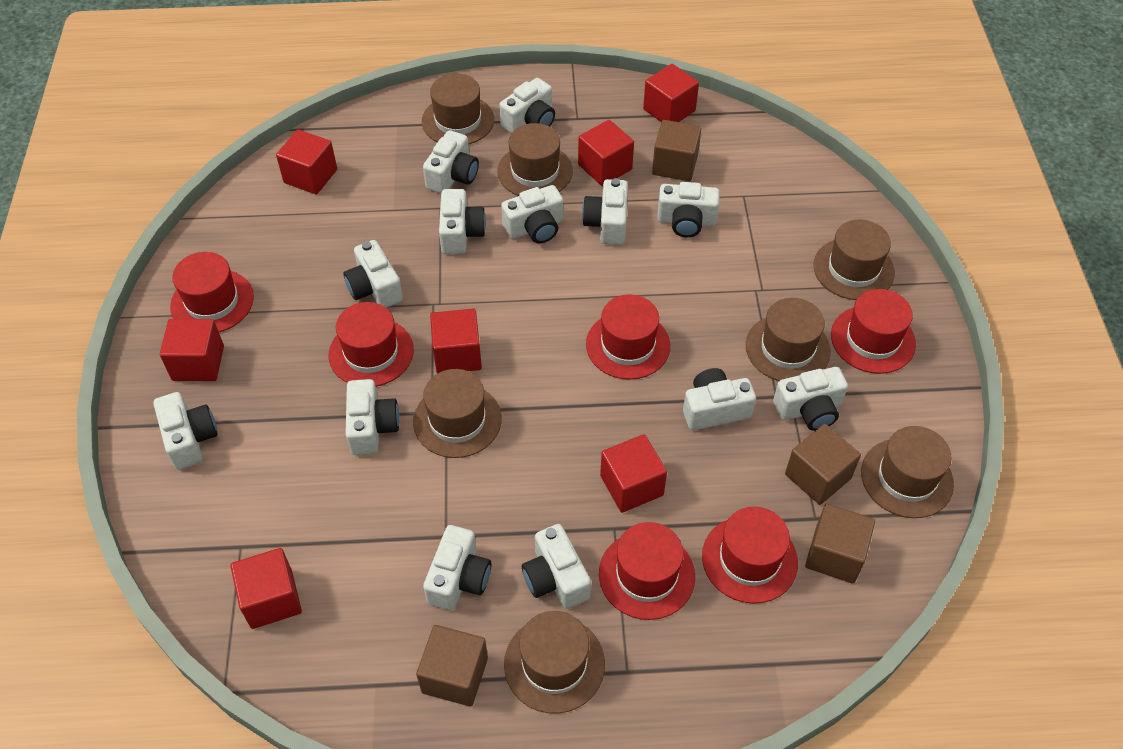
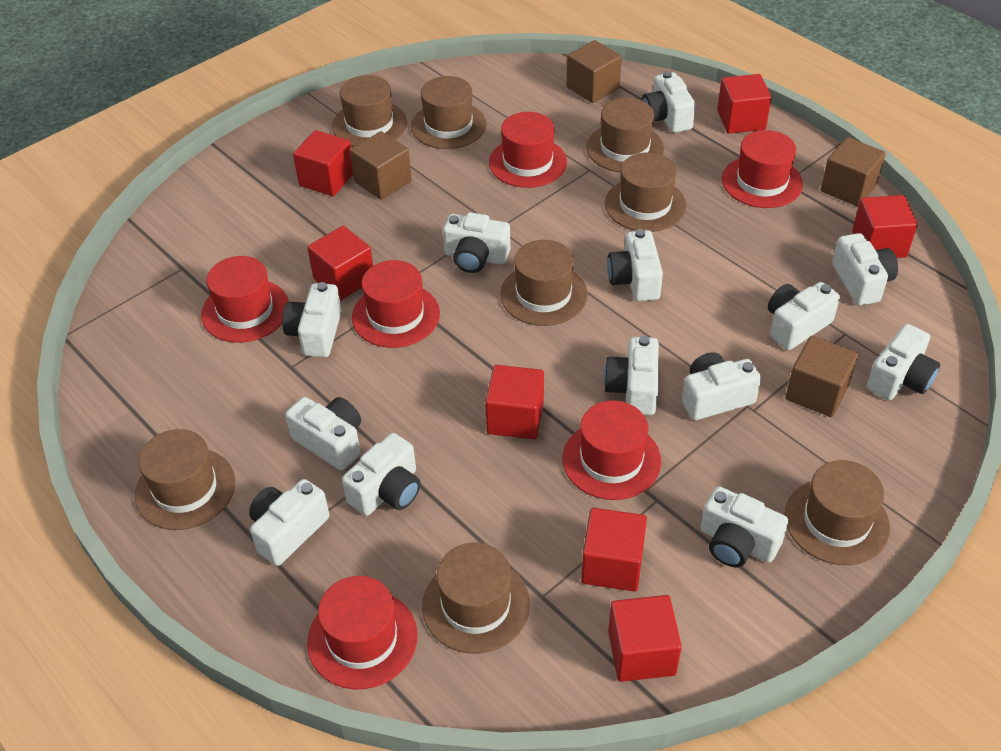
brown hat: 7 -> 8

